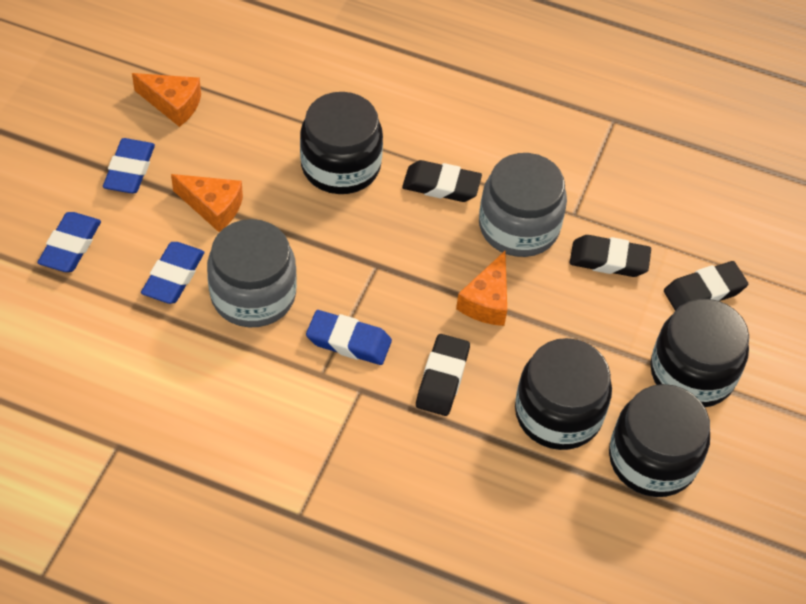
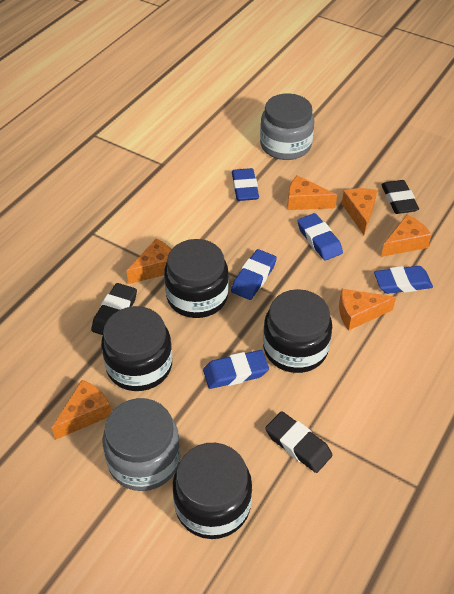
black eraser: 4 -> 3
blue eraser: 4 -> 5
orange cheese: 3 -> 6

